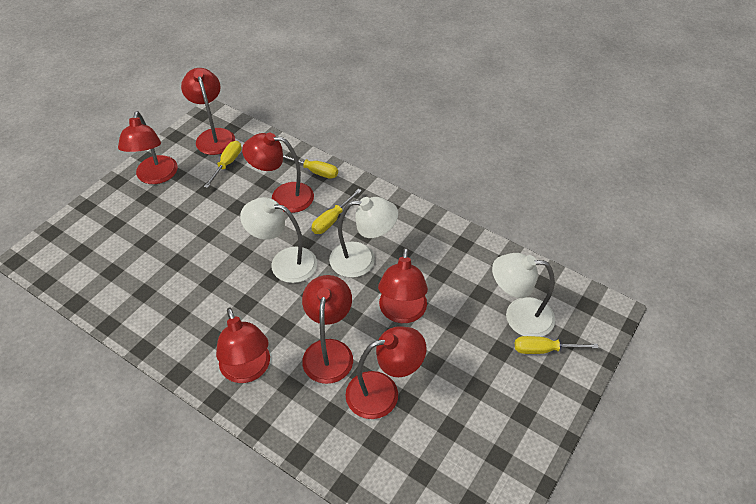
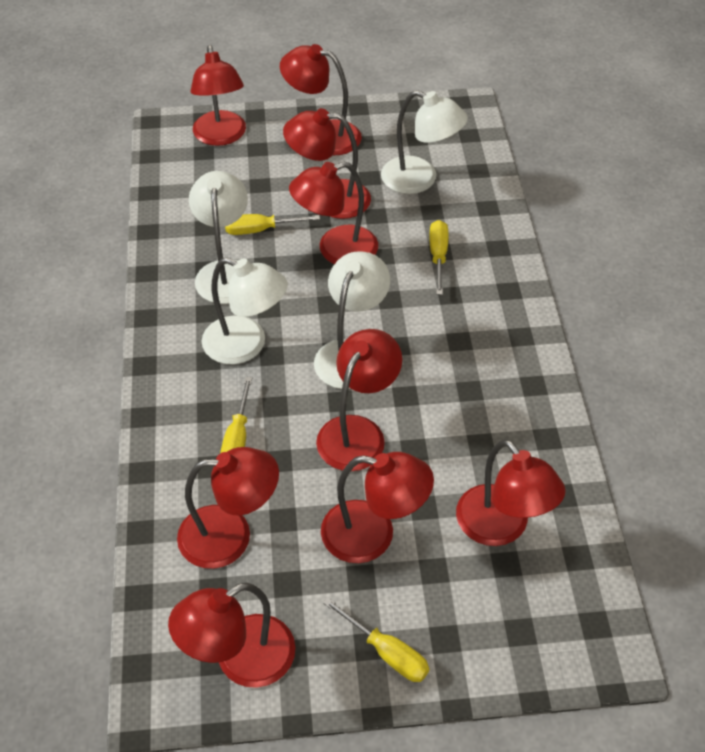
red lamp: 7 -> 9
white lamp: 3 -> 4

